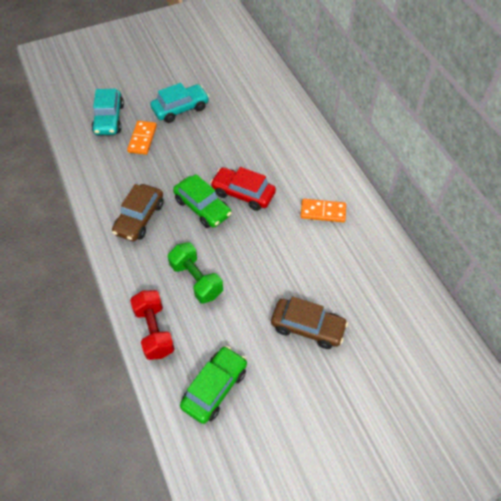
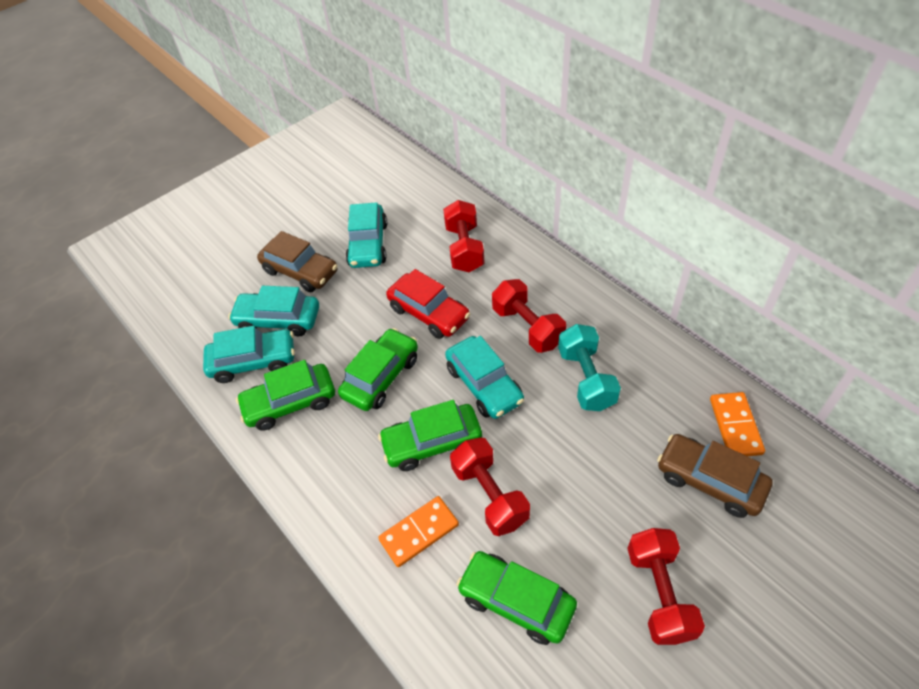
green car: 2 -> 4
green dumbbell: 1 -> 0
red dumbbell: 1 -> 4
turquoise car: 2 -> 4
turquoise dumbbell: 0 -> 1

